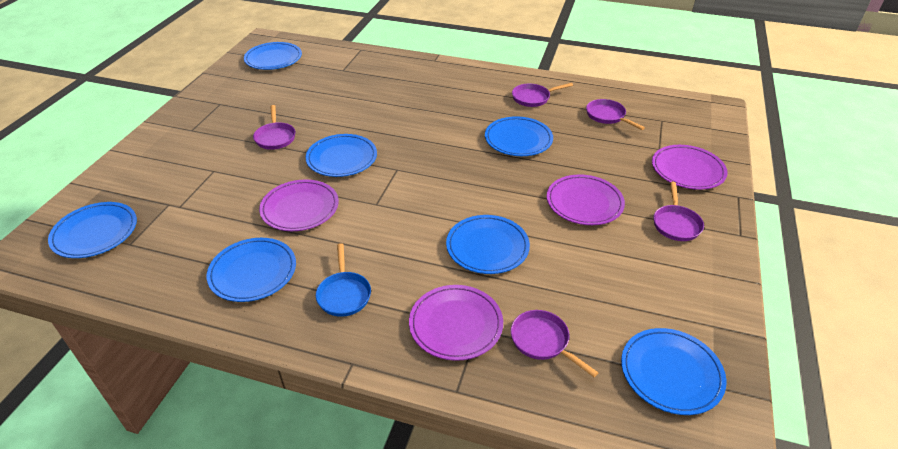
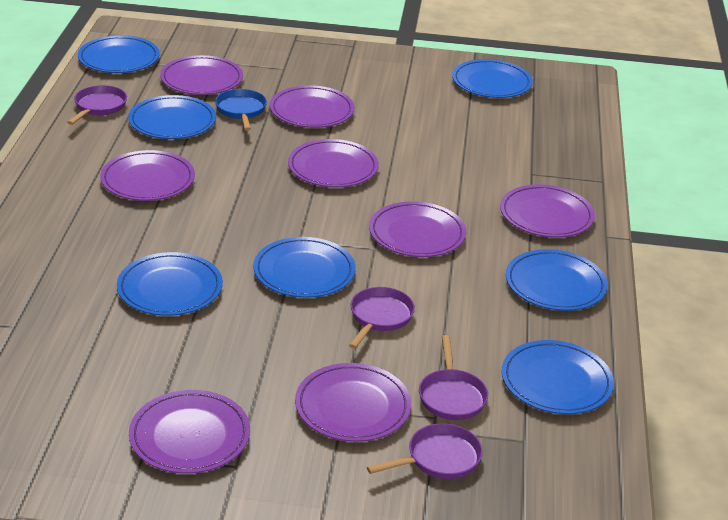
purple pan: 5 -> 4
purple plate: 4 -> 8

